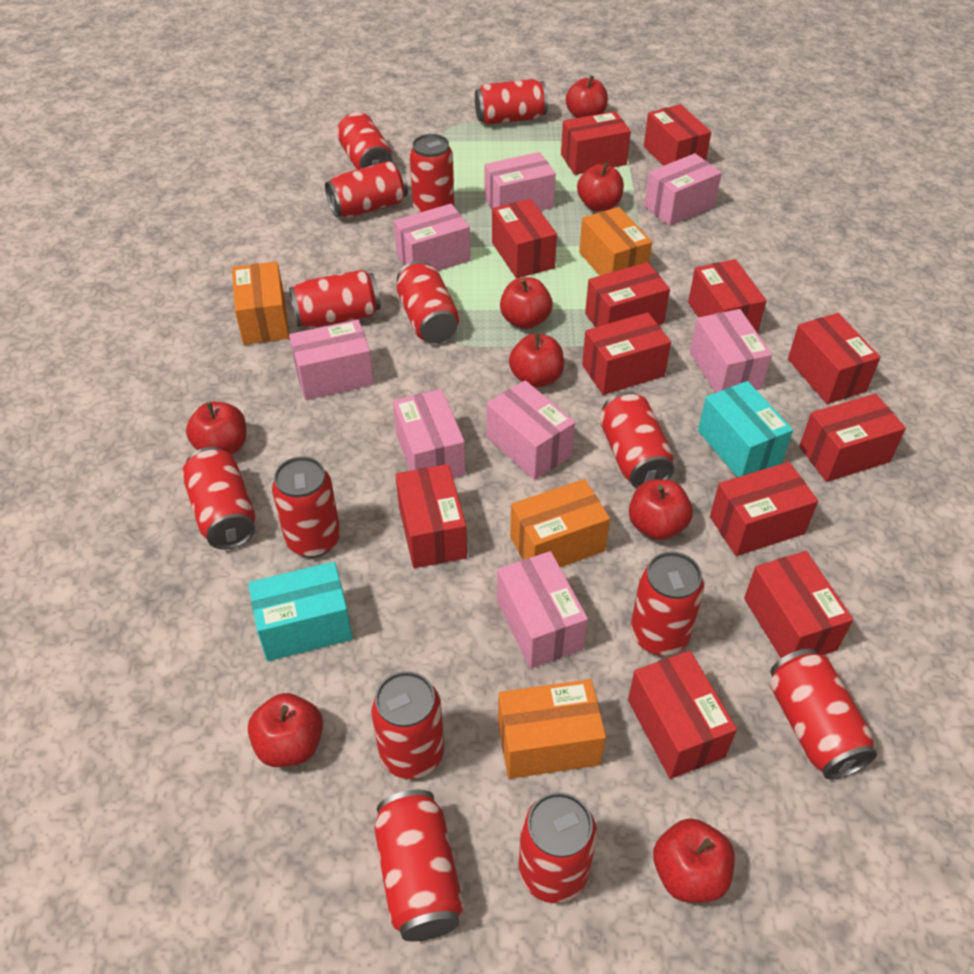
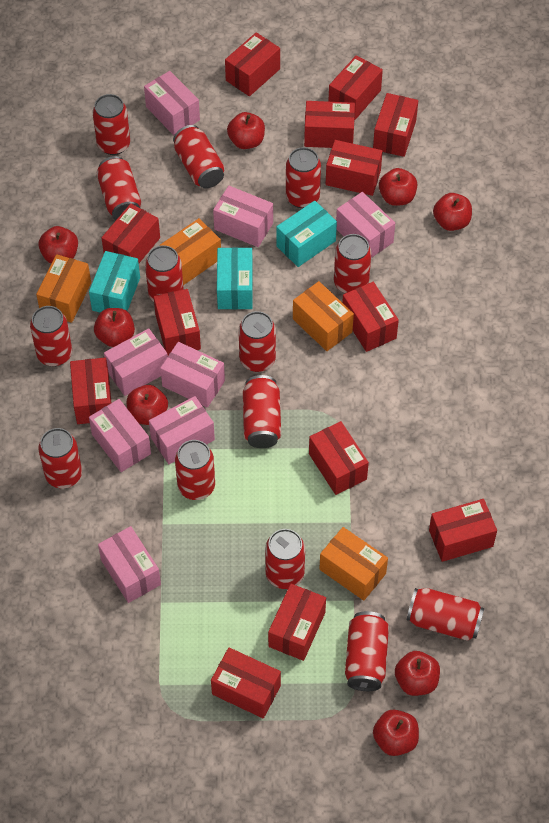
red box: 12 -> 13
turquoise box: 2 -> 3

